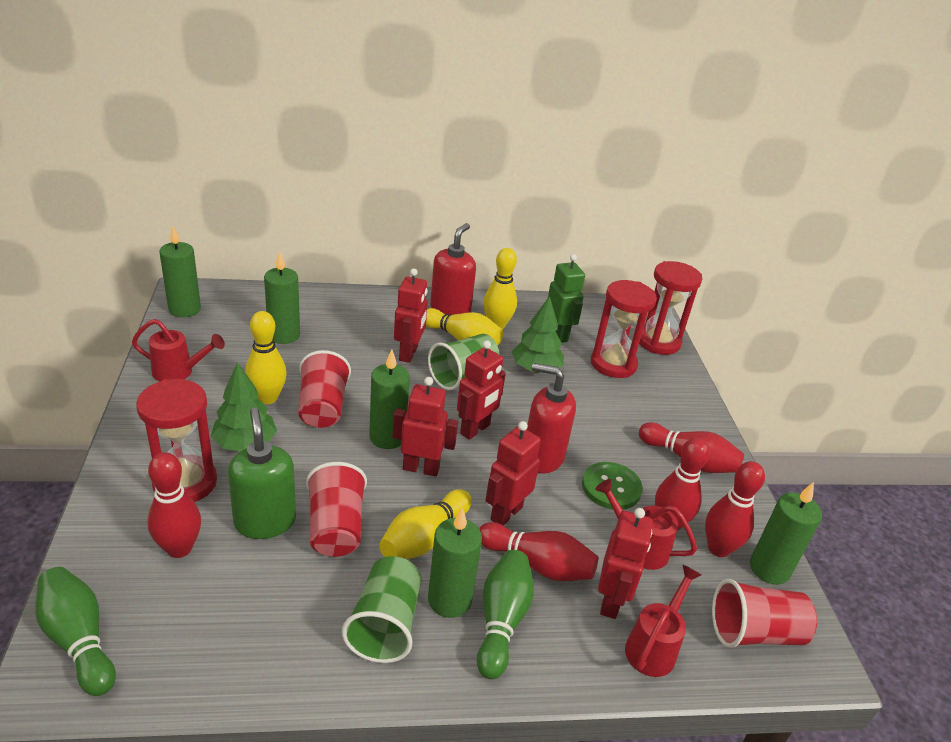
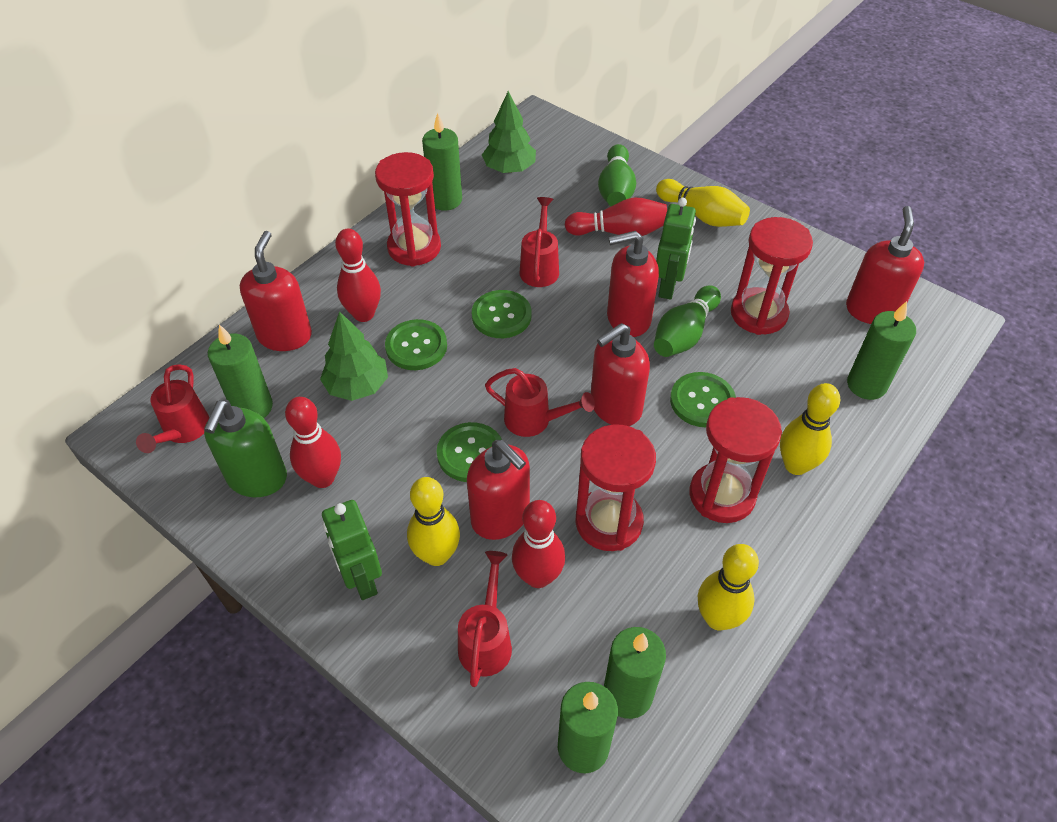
green button: 1 -> 4
green cup: 2 -> 0
green robot: 1 -> 2
red bowling pin: 5 -> 4
red cup: 3 -> 0
red hourglass: 3 -> 4
red robot: 5 -> 0
red soap dispenser: 2 -> 5
red watering can: 3 -> 4

